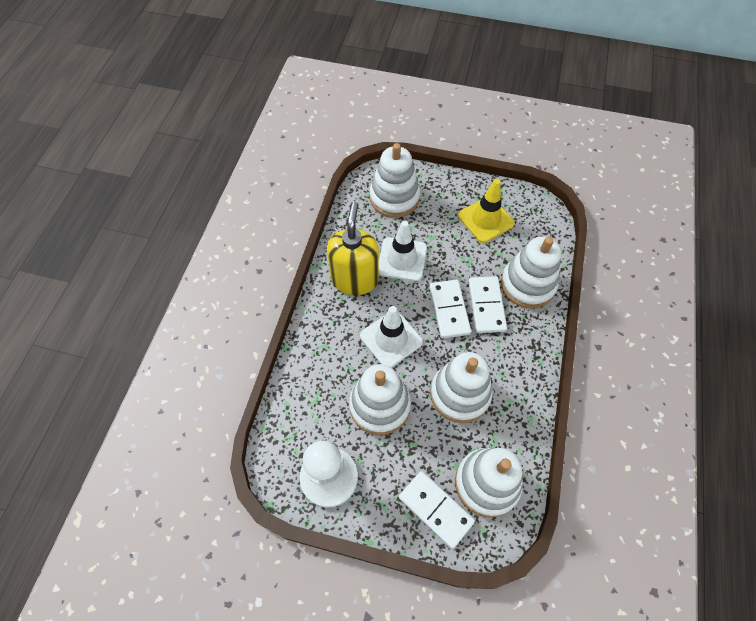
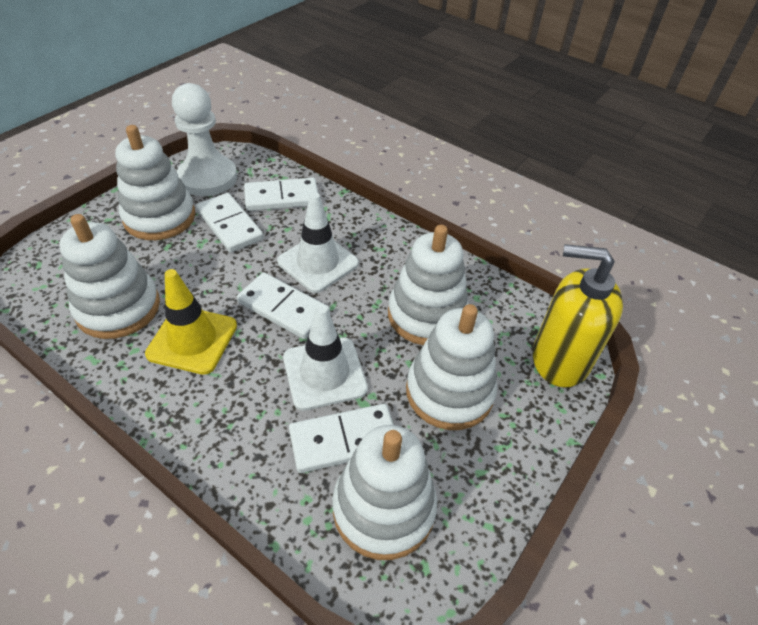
white domino: 3 -> 4

